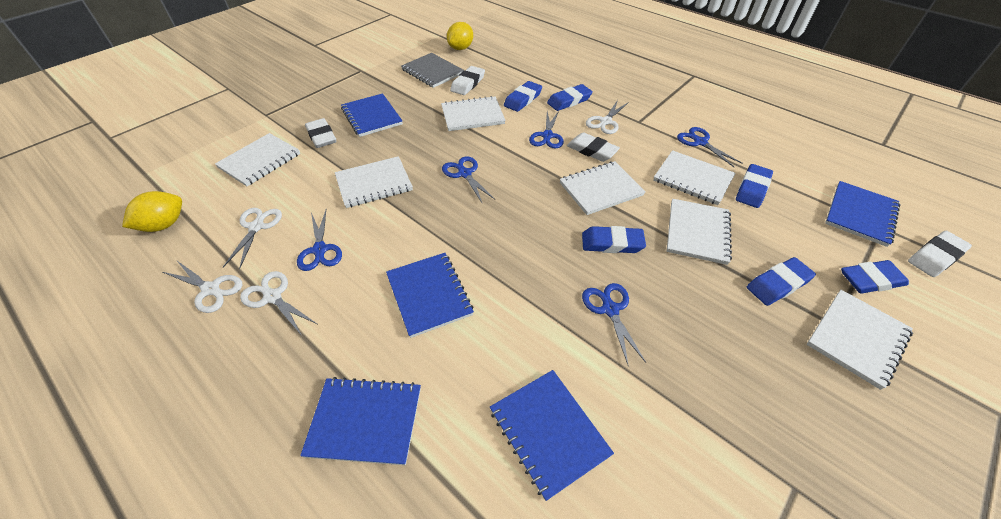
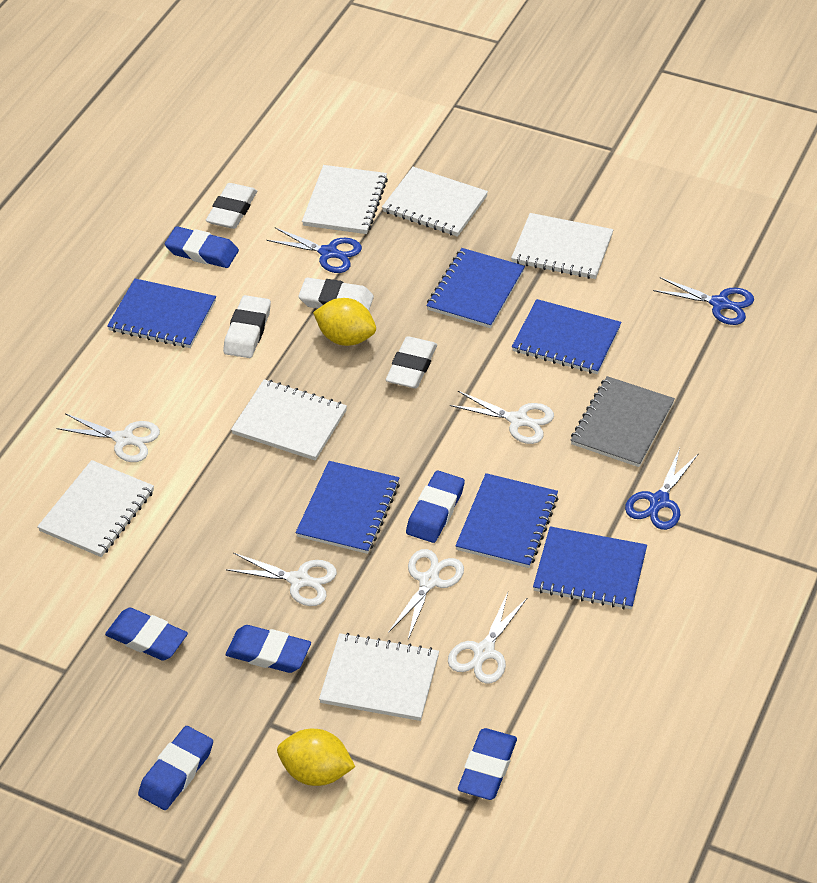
blue notebook: 5 -> 6
blue scissors: 5 -> 3
white notebook: 7 -> 6
white scissors: 4 -> 5

